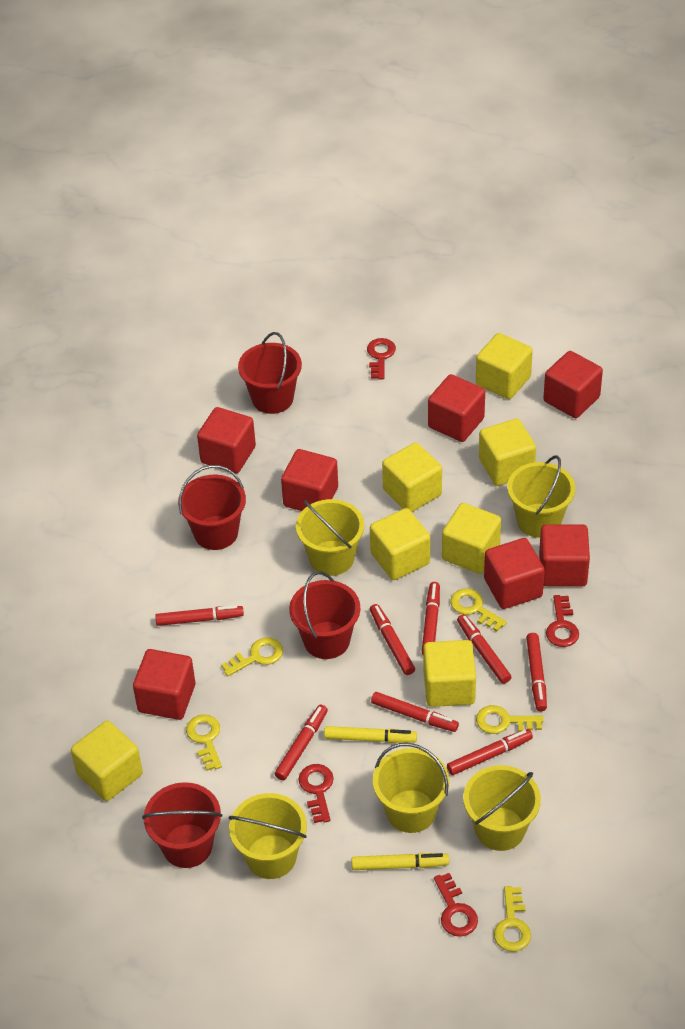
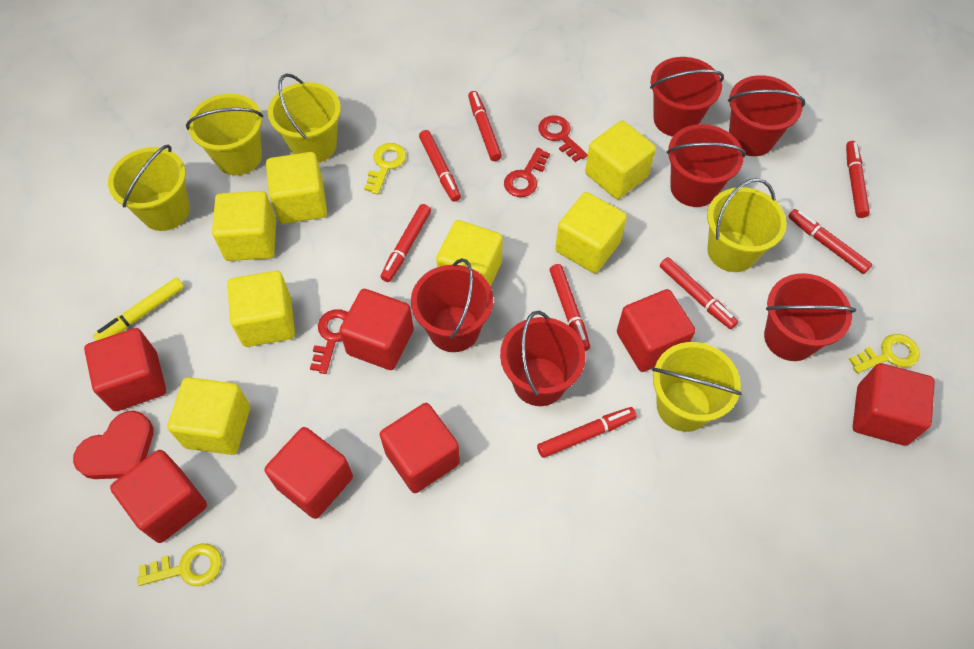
red bucket: 4 -> 6
red heart: 0 -> 1
red key: 4 -> 3
yellow key: 5 -> 3
yellow marker: 2 -> 1

